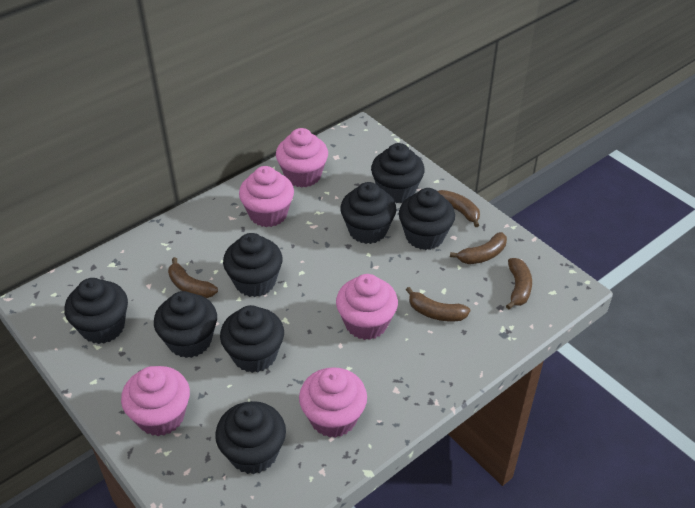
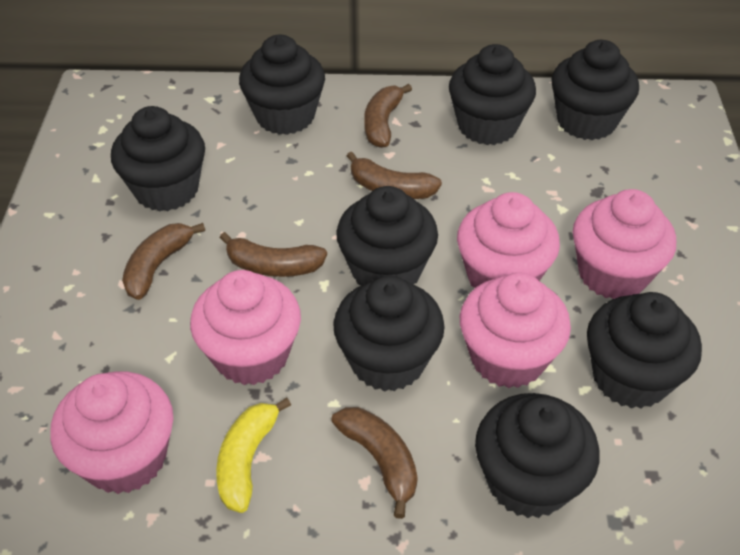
yellow banana: 0 -> 1

